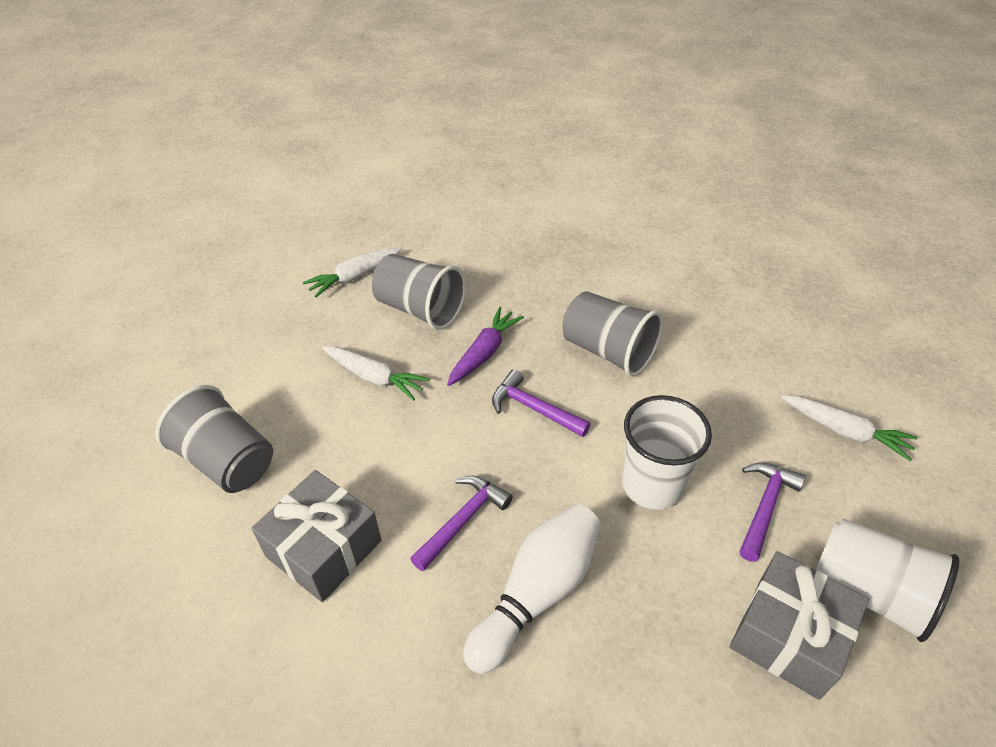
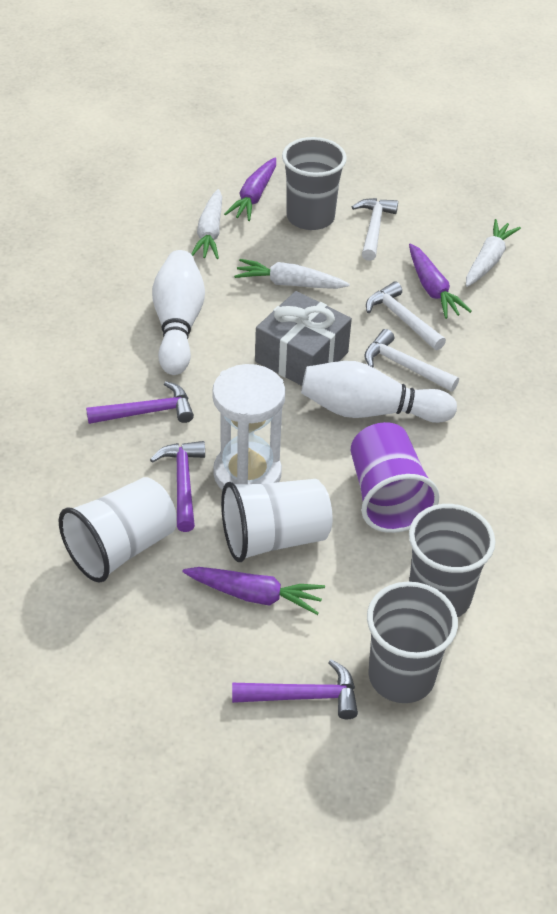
grey gift: 2 -> 1
purple carrot: 1 -> 3
purple cup: 0 -> 1
white bowling pin: 1 -> 2
white hammer: 0 -> 3
white hourglass: 0 -> 1

